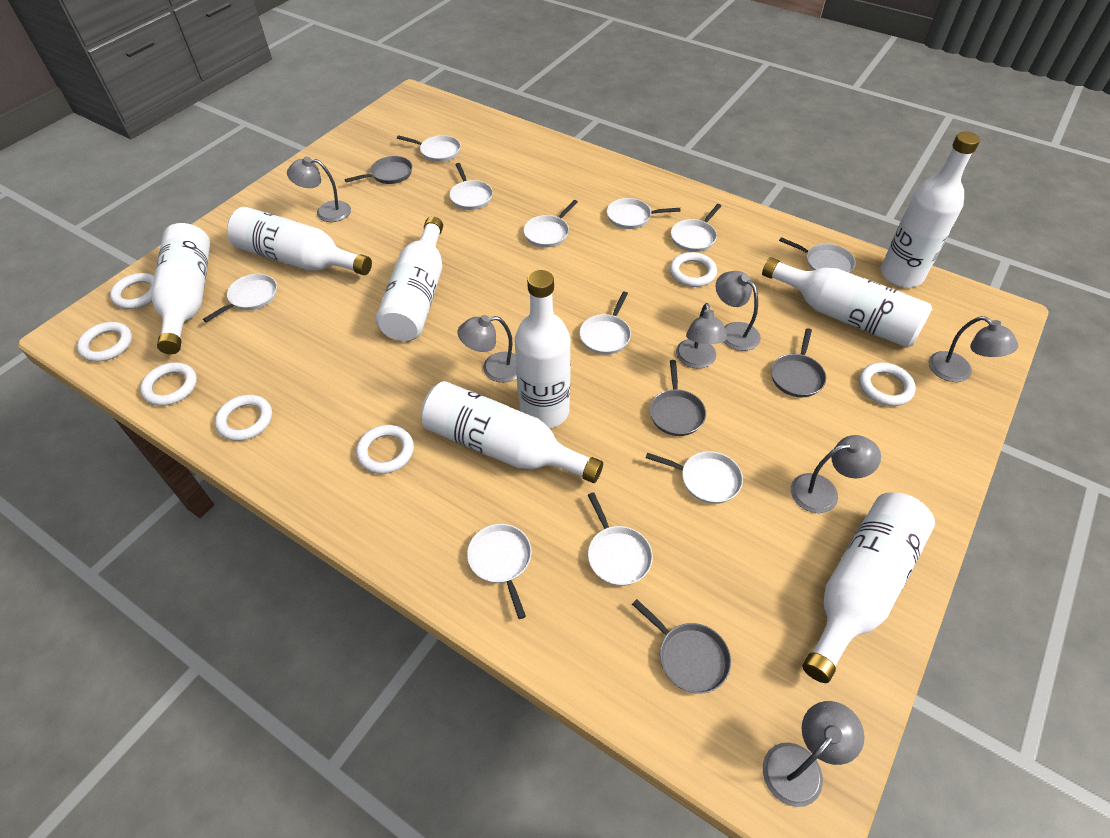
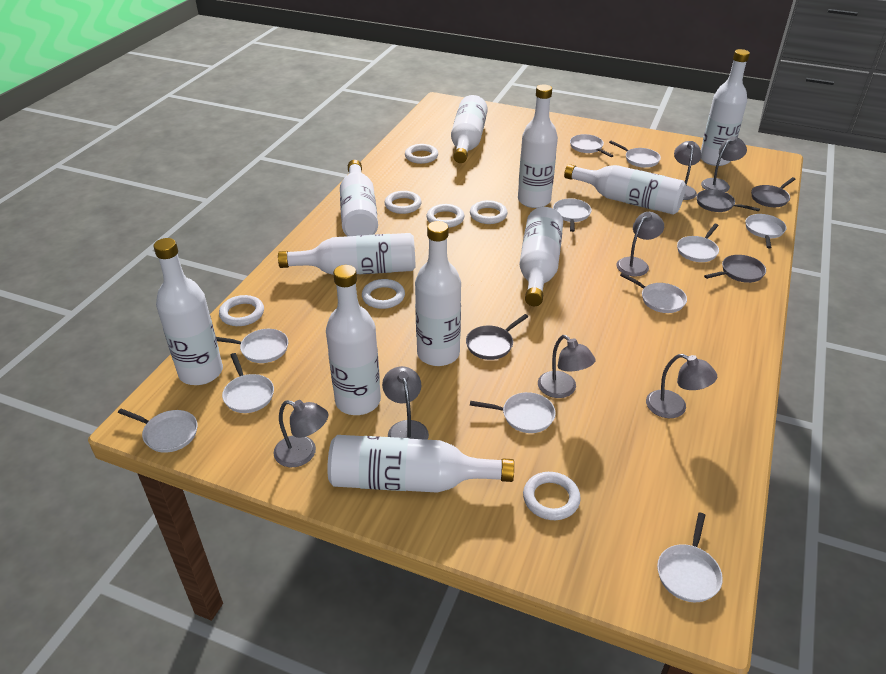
white bottle: 8 -> 11

